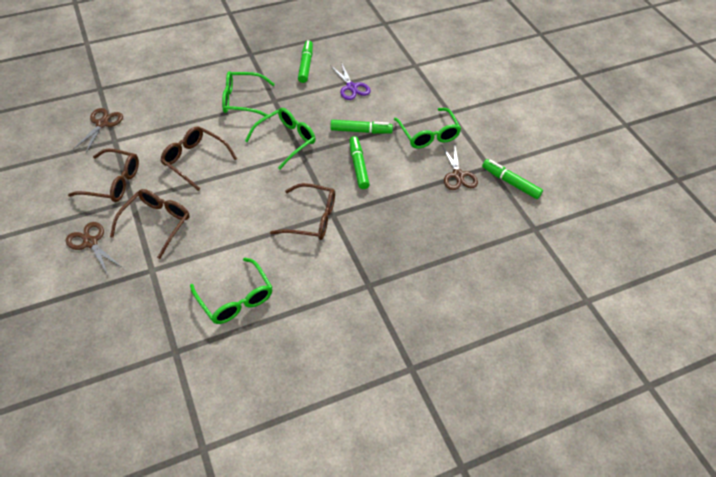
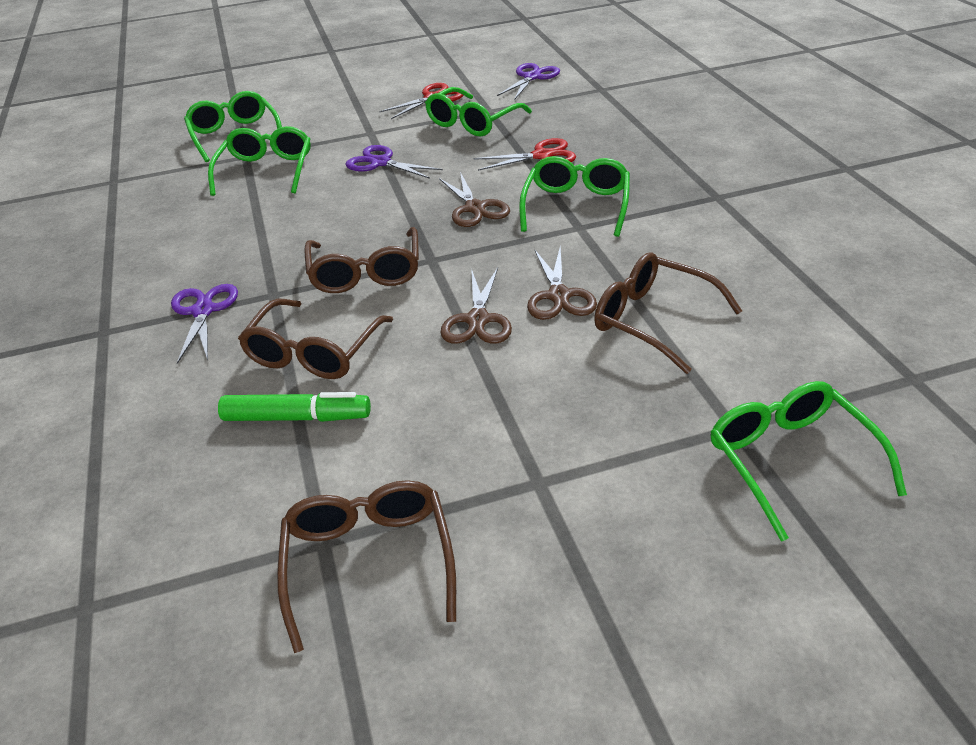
green glasses: 4 -> 5
green marker: 4 -> 1
purple scissors: 1 -> 3
red scissors: 0 -> 2

